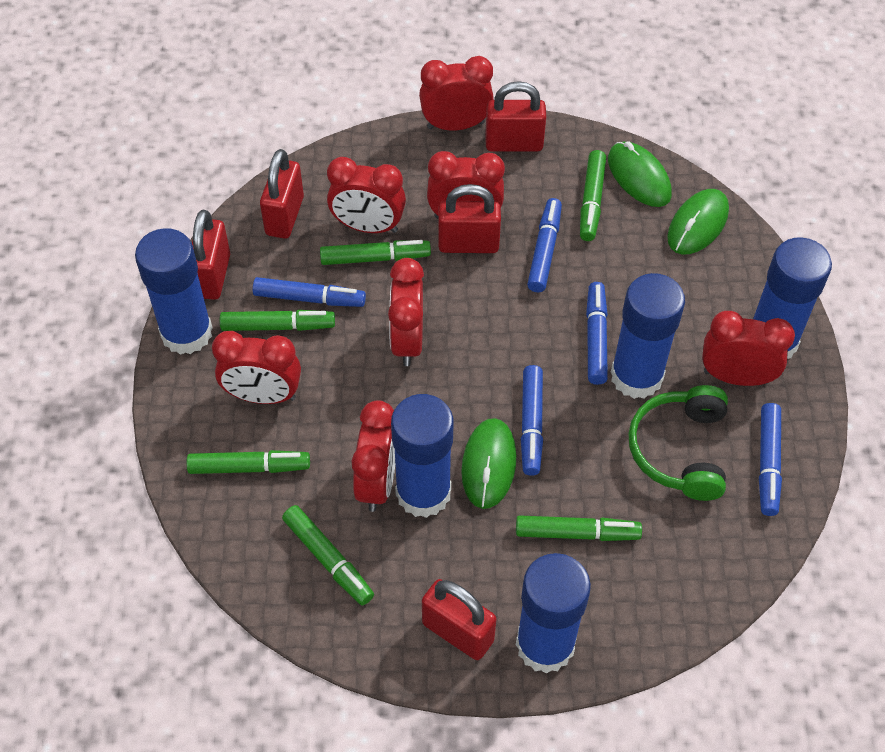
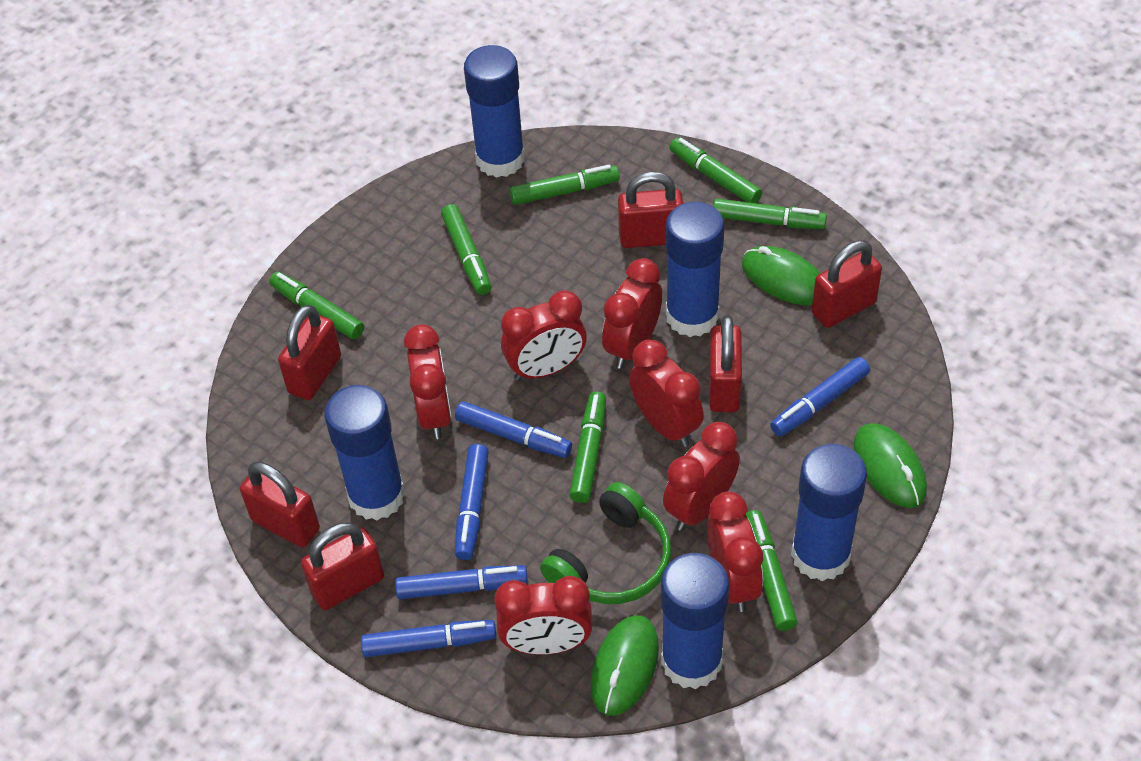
green marker: 6 -> 7
red padlock: 5 -> 6

